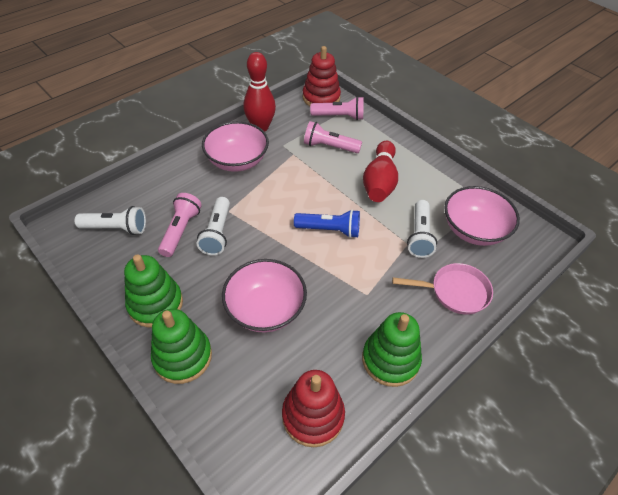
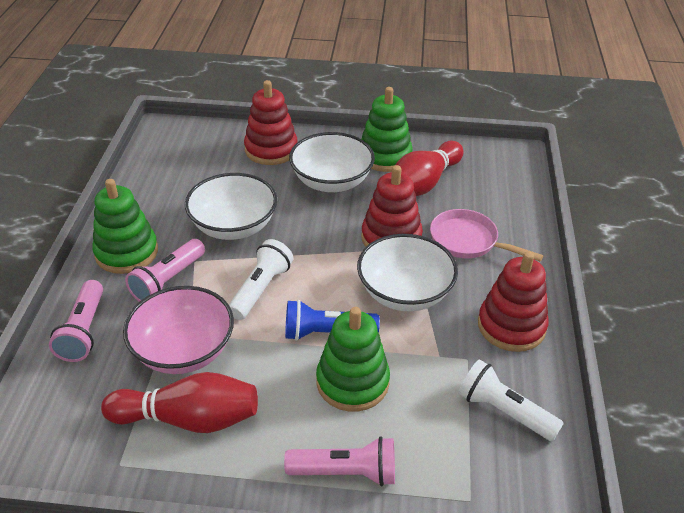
pink bowl: 3 -> 1
red stacking toy: 2 -> 3
white bowl: 0 -> 3
white flashlight: 3 -> 2

